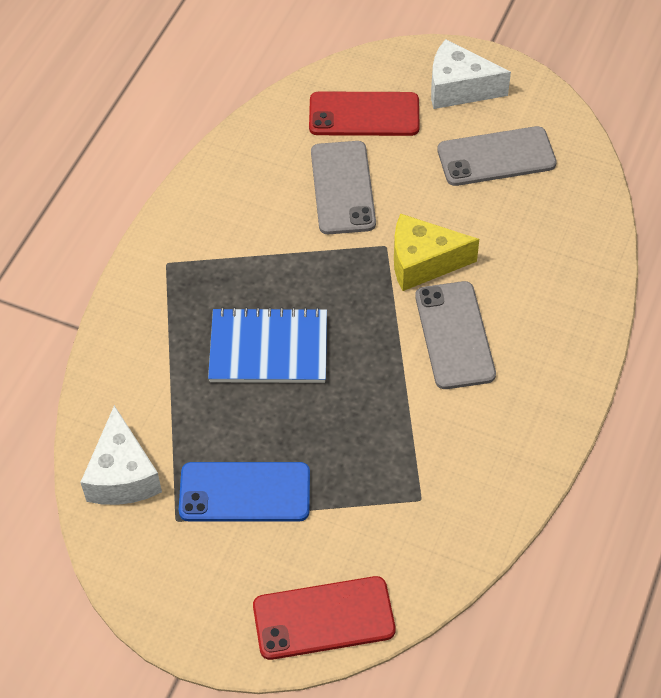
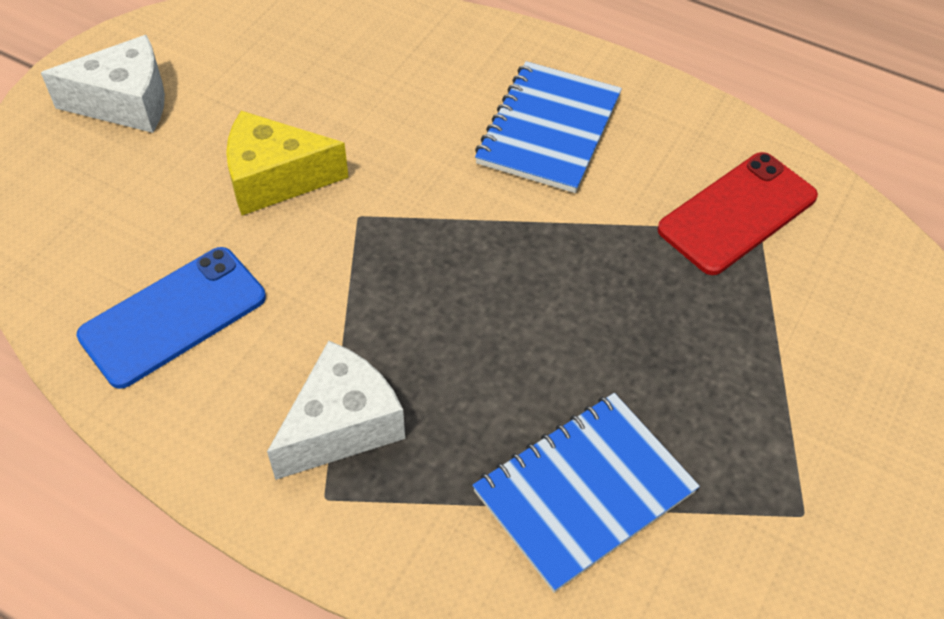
blue notebook: 1 -> 2
grey phone: 3 -> 0
red phone: 2 -> 1

